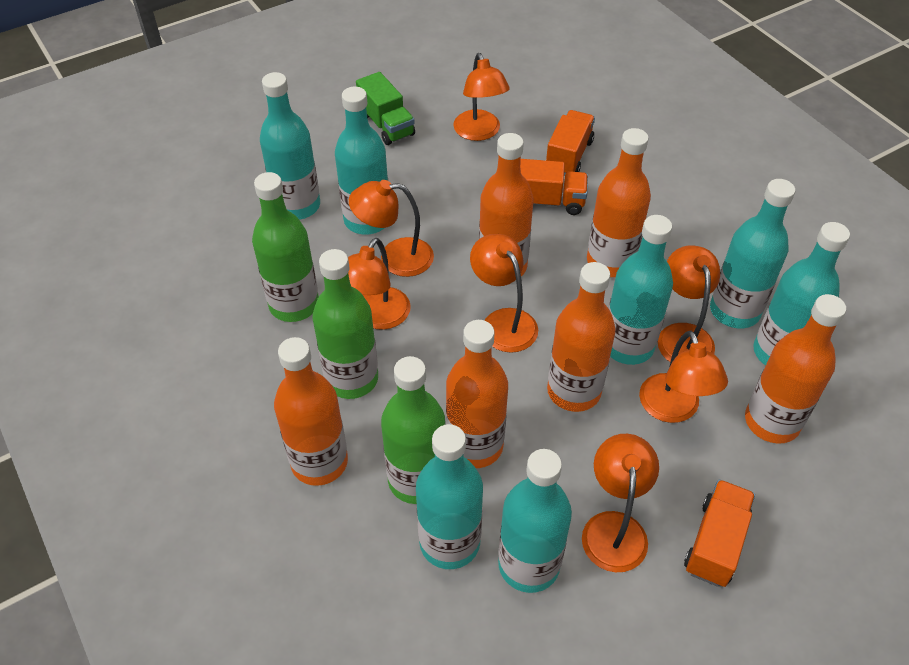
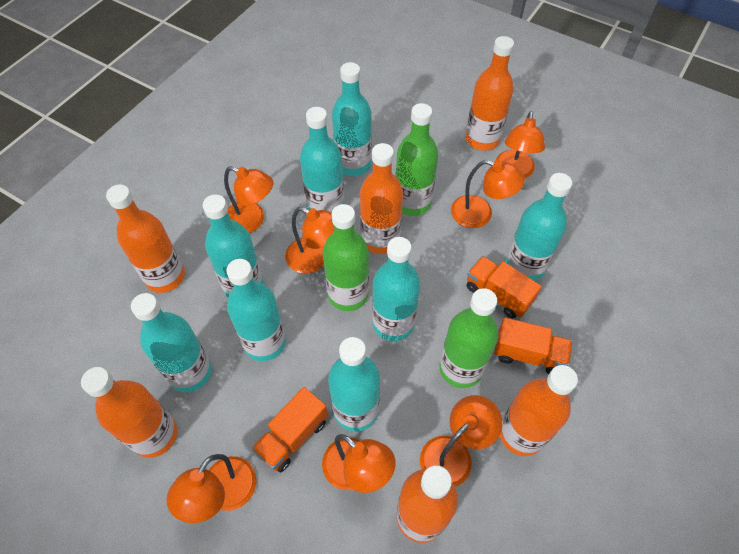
green truck: 1 -> 0
turquoise bottle: 7 -> 8

